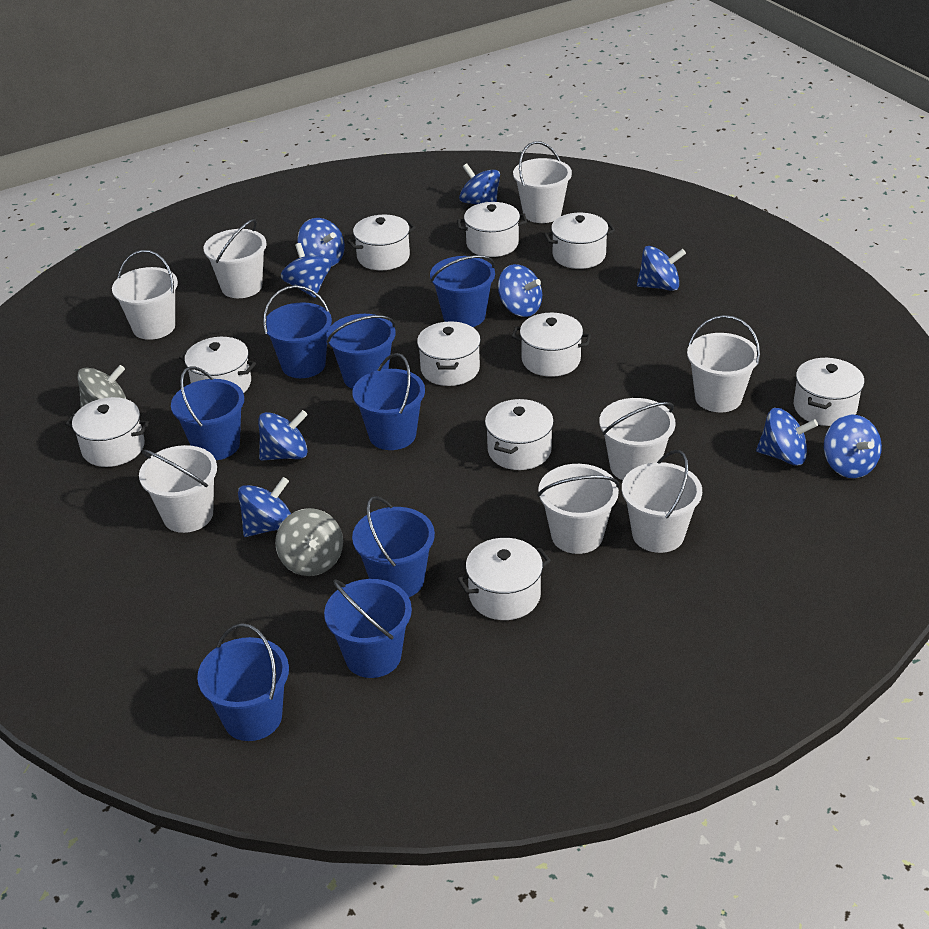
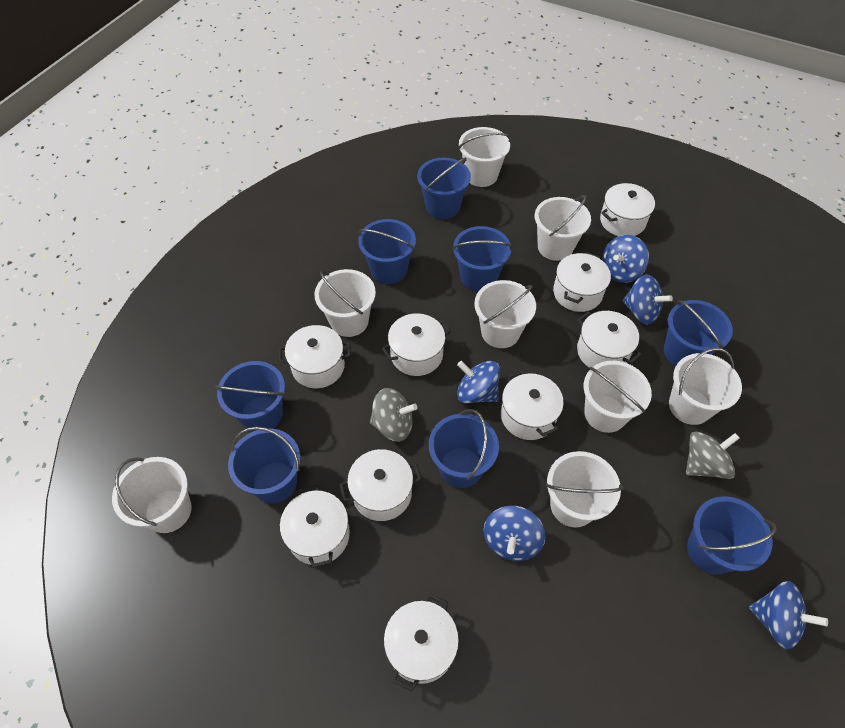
blue spinning top: 9 -> 5
white pot: 10 -> 9

